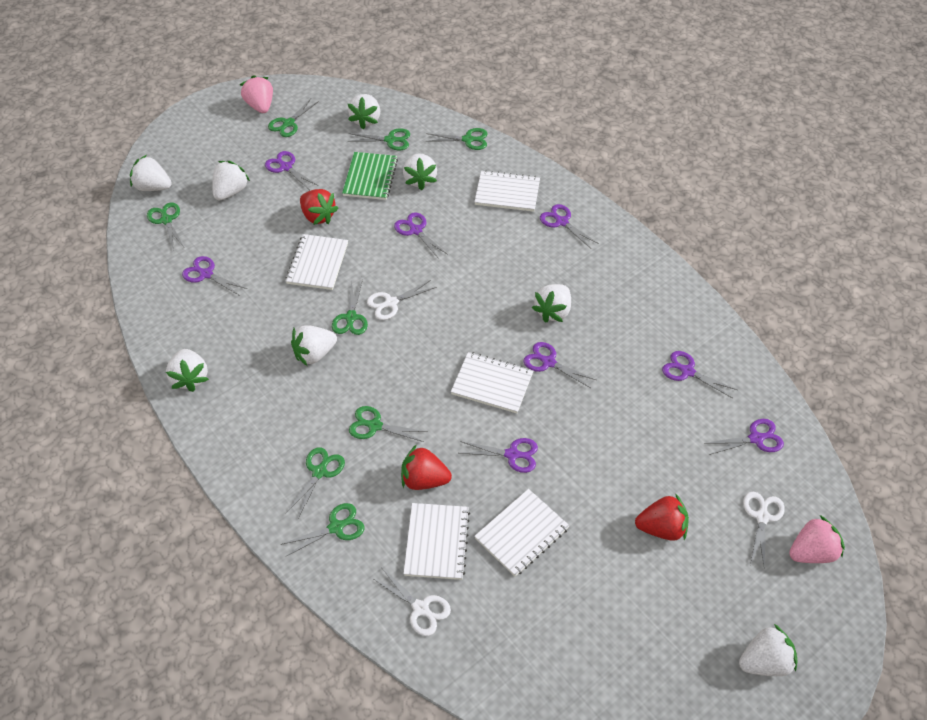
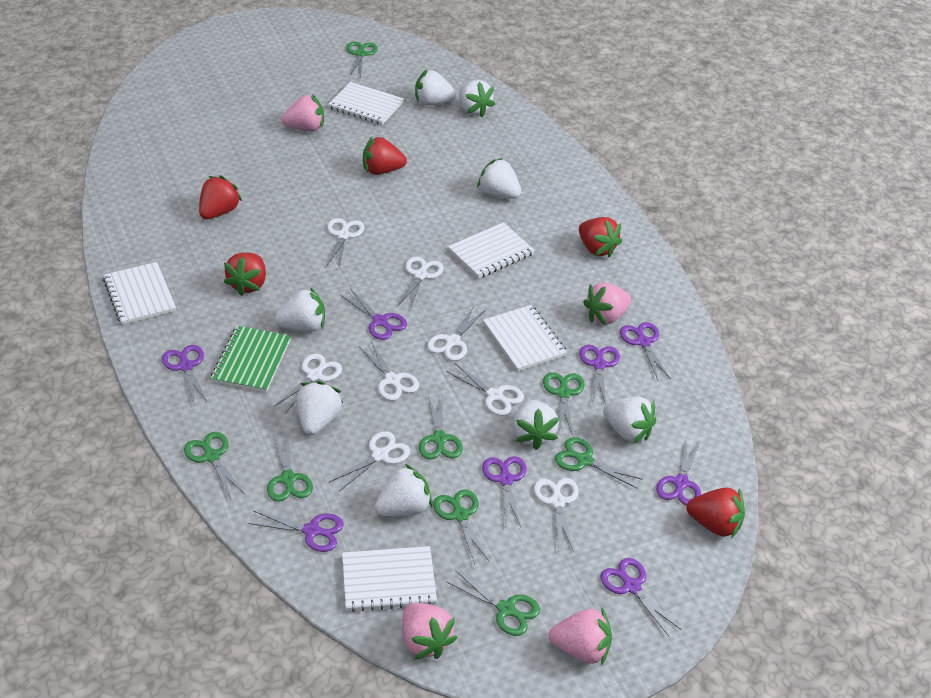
pink strawberry: 2 -> 4
red strawberry: 3 -> 5
white scissors: 3 -> 8

